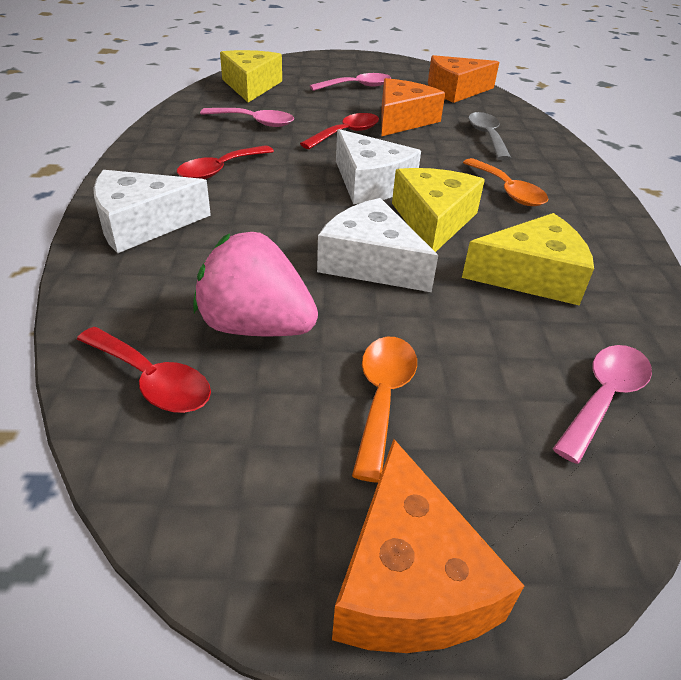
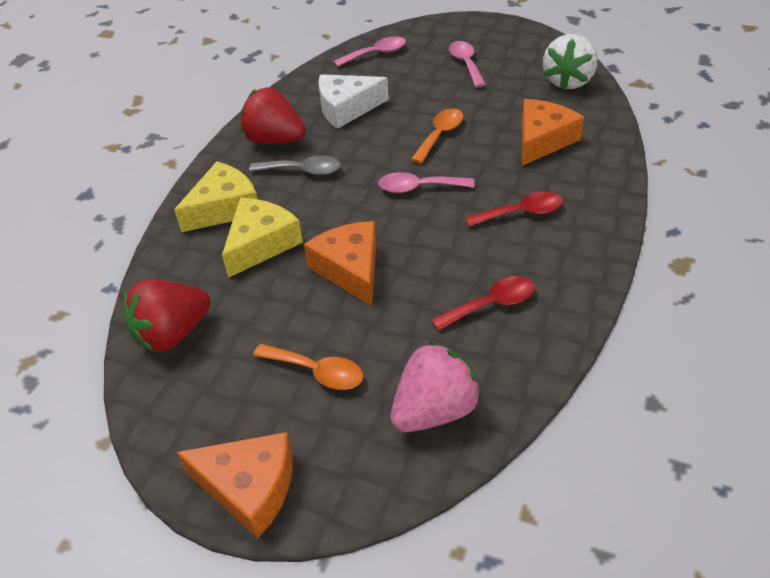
red spoon: 3 -> 2
red strawberry: 0 -> 2
white cheese: 3 -> 1
white strawberry: 0 -> 1
yellow cheese: 3 -> 2

